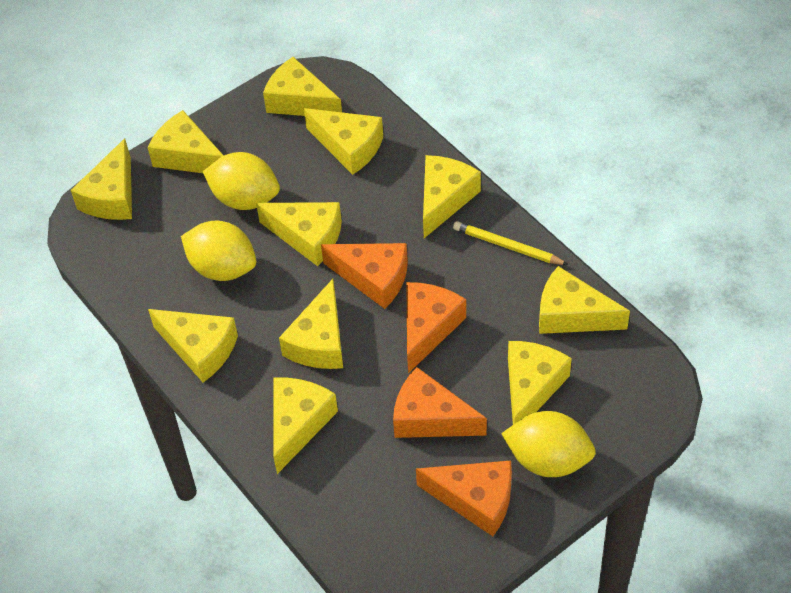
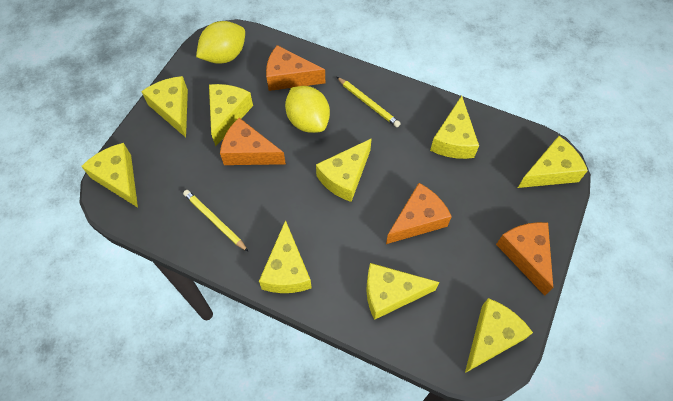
yellow cheese: 11 -> 9
yellow lemon: 3 -> 2
yellow pencil: 1 -> 2

